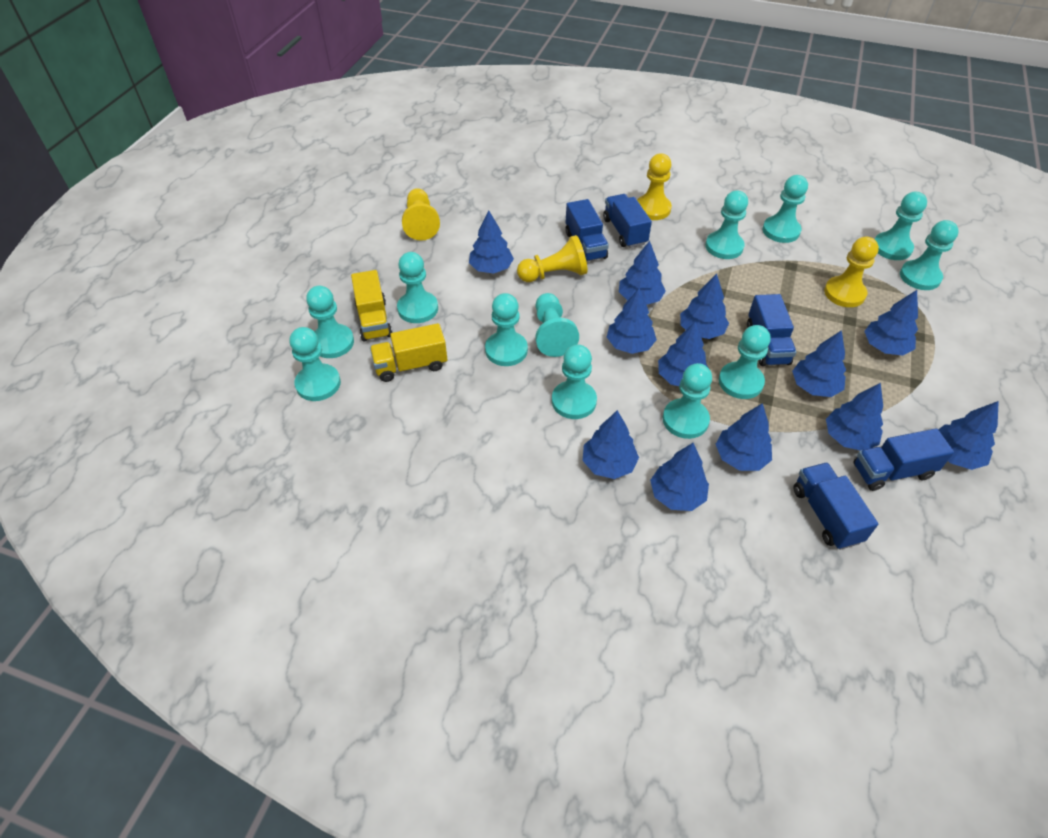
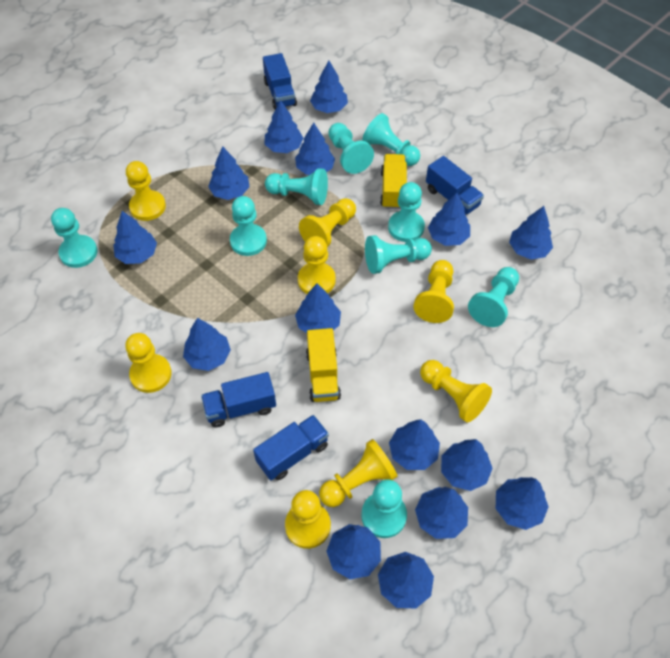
blue tree: 12 -> 15
blue truck: 5 -> 4
turquoise pawn: 12 -> 9
yellow pawn: 4 -> 8

